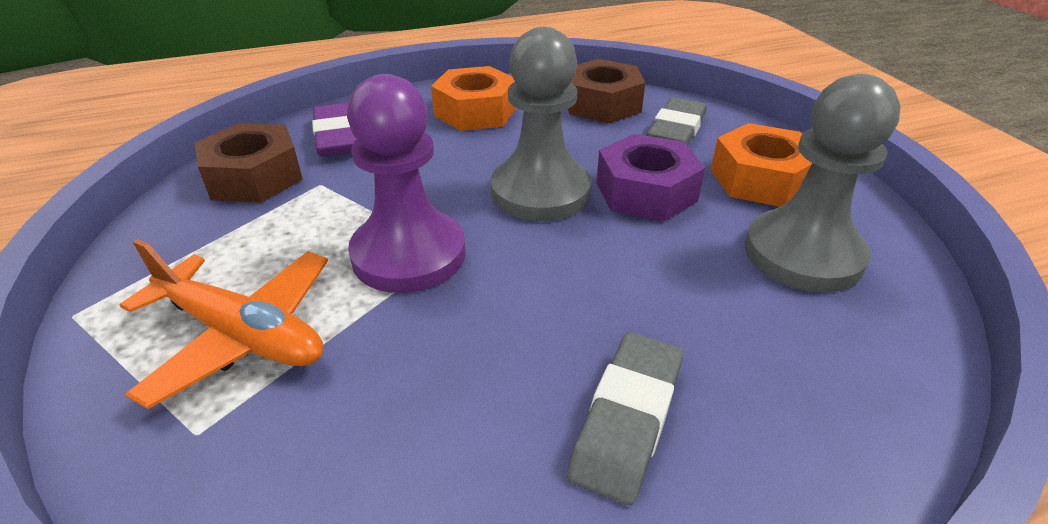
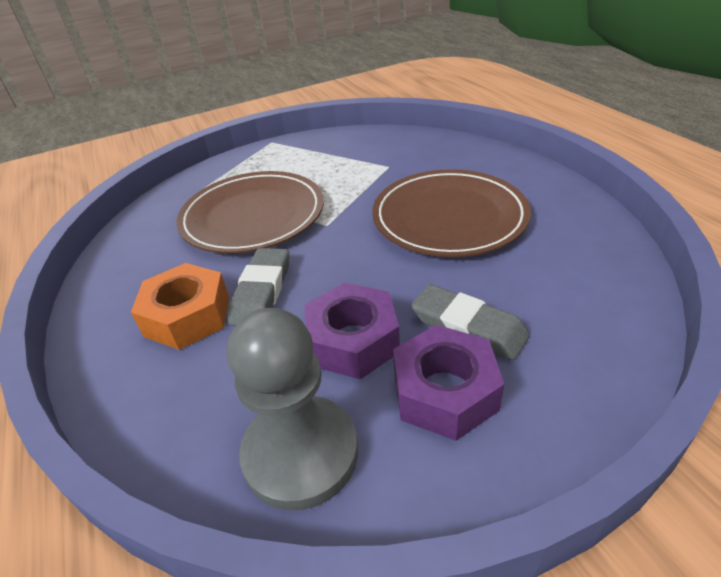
brown nut: 2 -> 0
brown plate: 0 -> 2
grey pawn: 2 -> 1
orange nut: 2 -> 1
orange plane: 1 -> 0
purple eraser: 1 -> 0
purple nut: 1 -> 2
purple pawn: 1 -> 0

